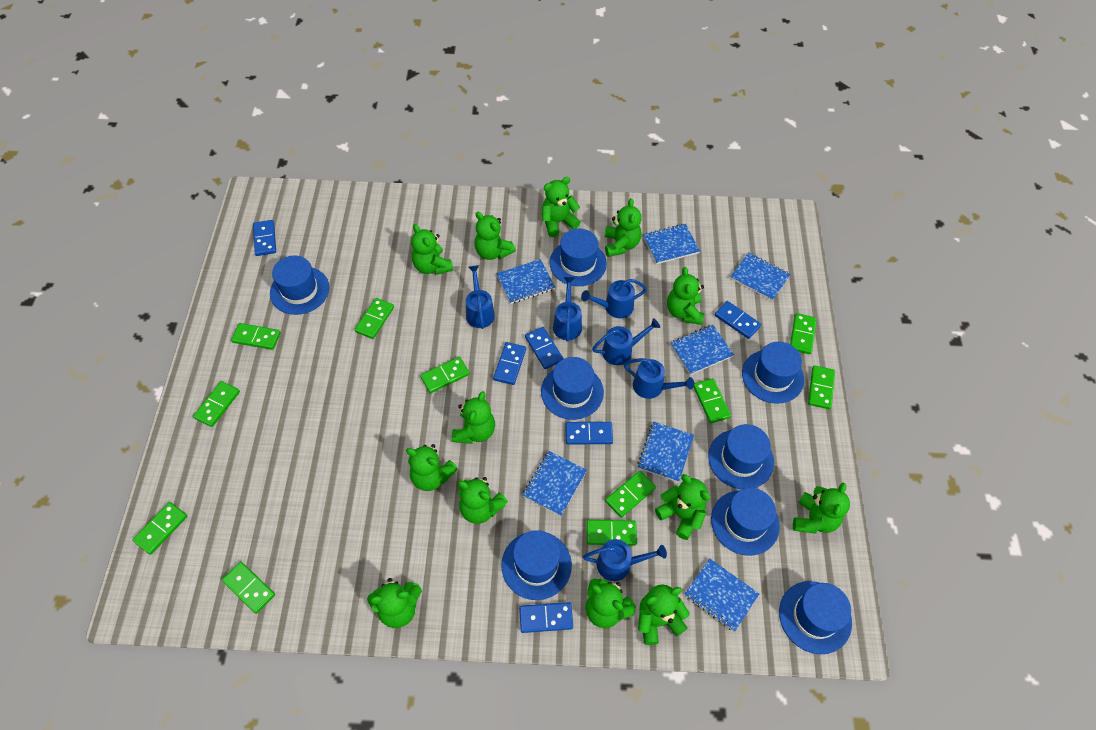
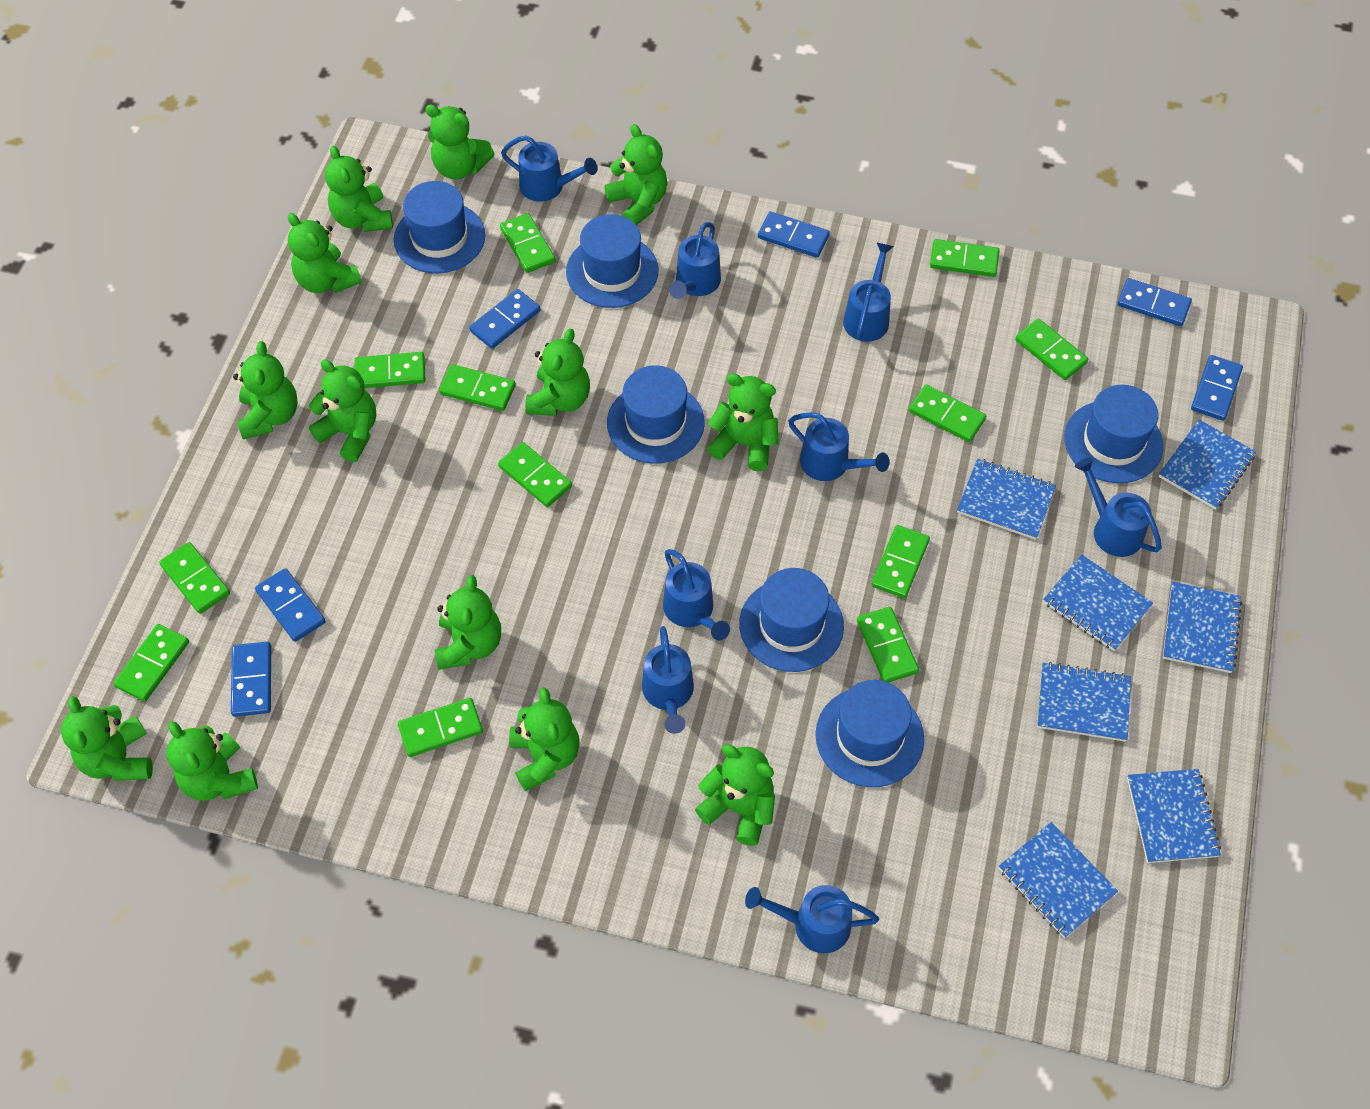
blue hat: 8 -> 6
blue watering can: 6 -> 8
green domino: 11 -> 12

